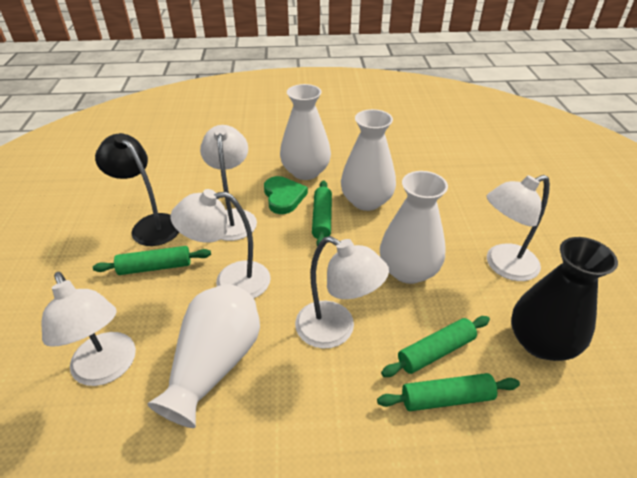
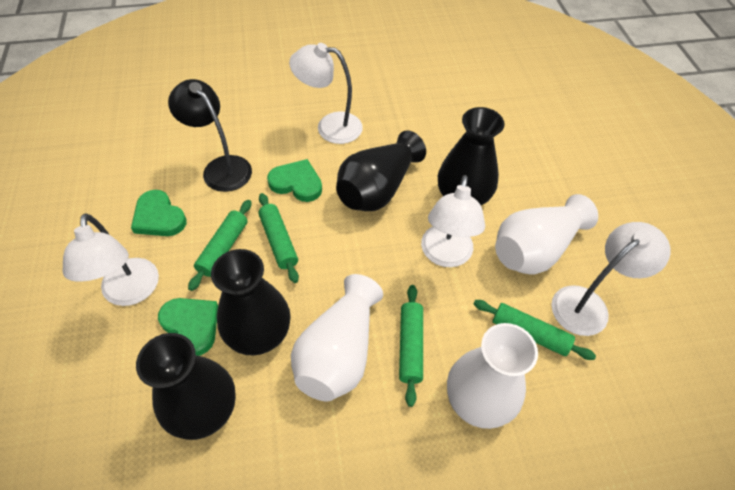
black vase: 1 -> 4
green heart: 1 -> 3
white lamp: 5 -> 4
white vase: 4 -> 3

